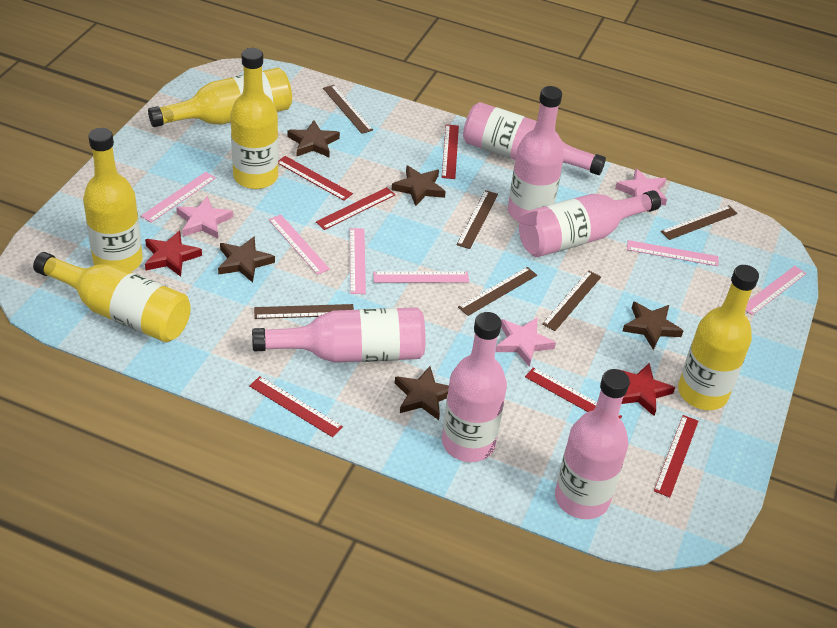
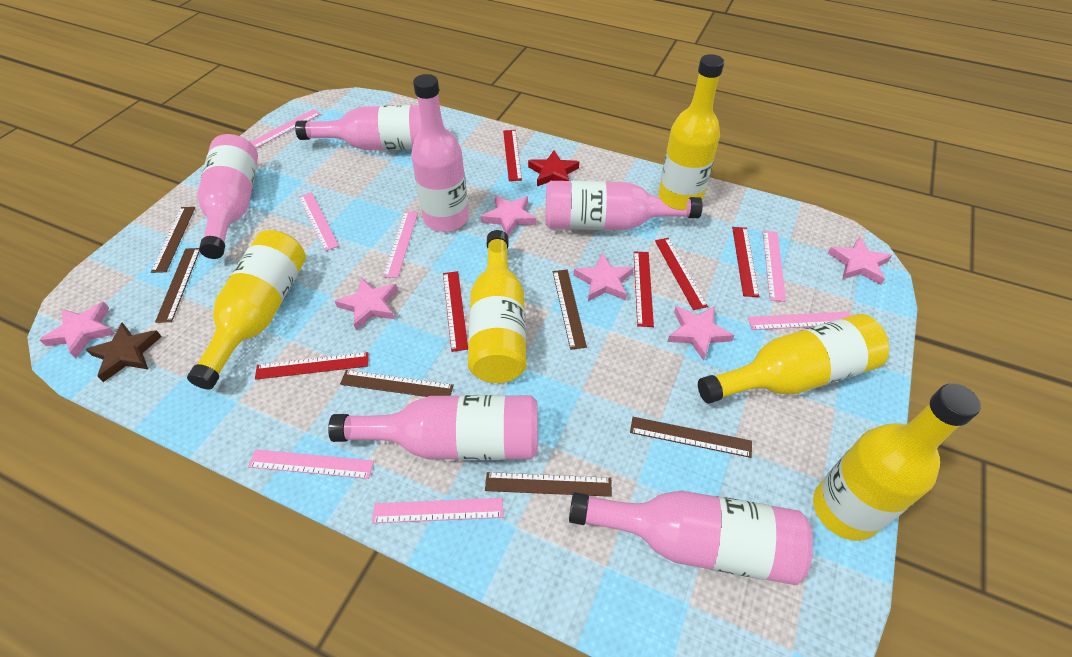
brown star: 5 -> 1
pink ruler: 6 -> 7
pink star: 3 -> 6
red star: 2 -> 1

